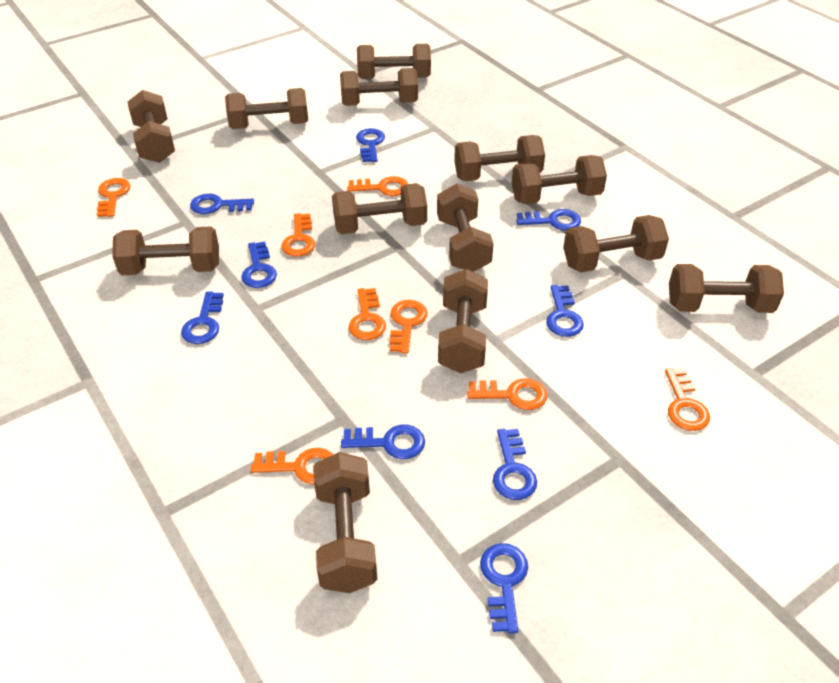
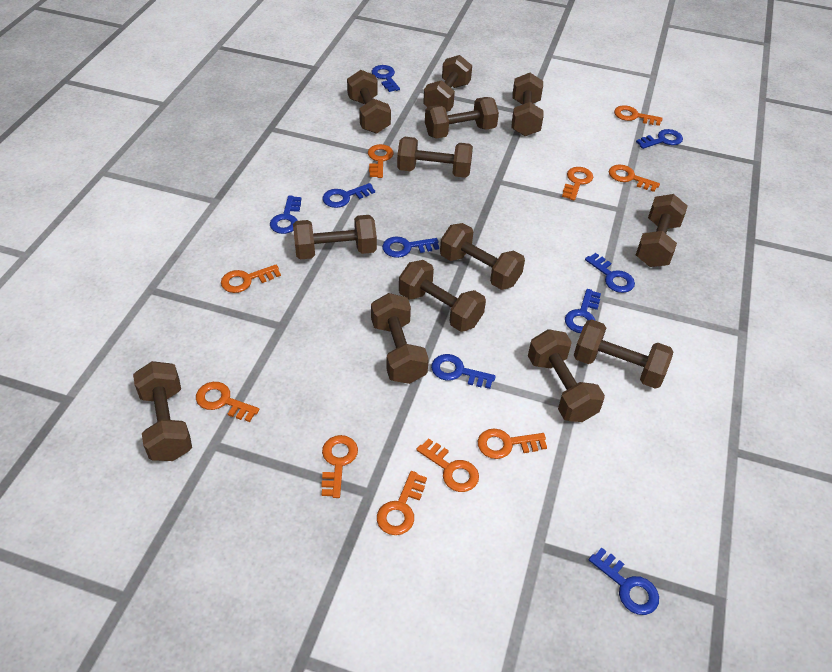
orange key: 8 -> 10

